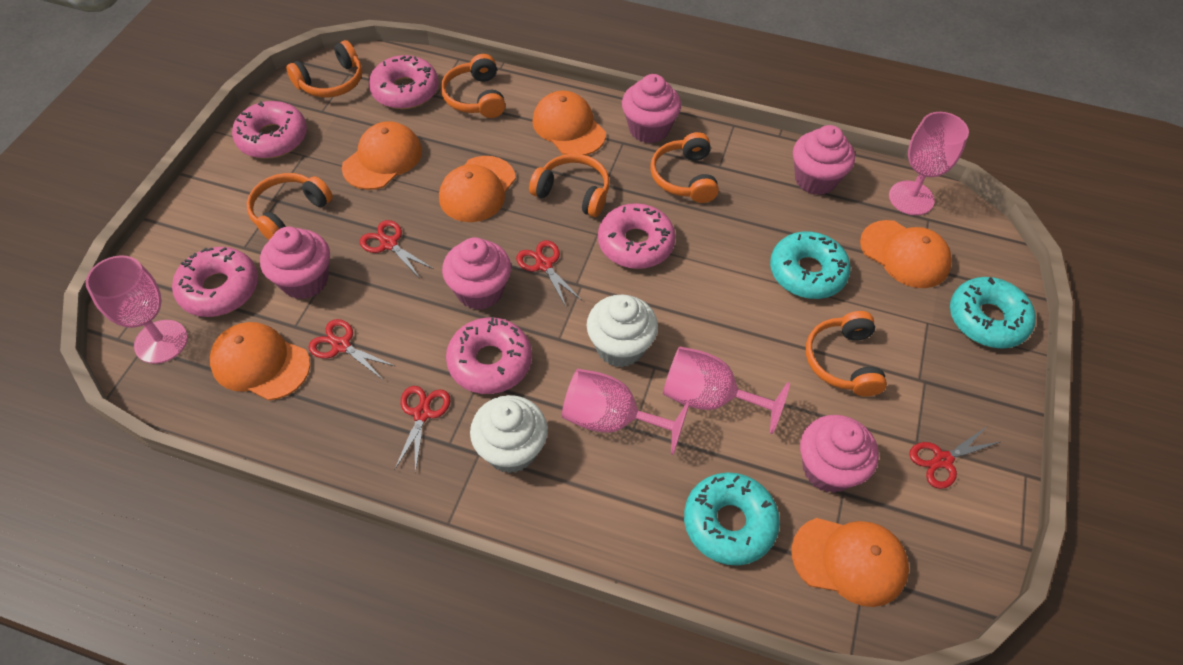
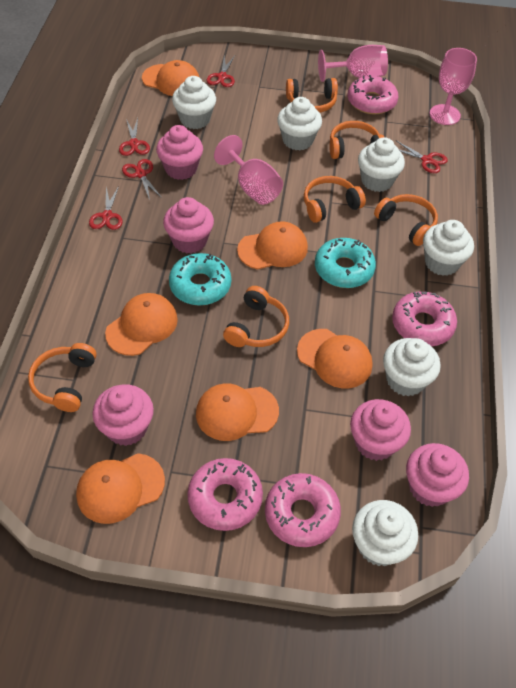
pink donut: 5 -> 4
pink goblet: 4 -> 3
turquoise donut: 3 -> 2
white cupcake: 2 -> 6

